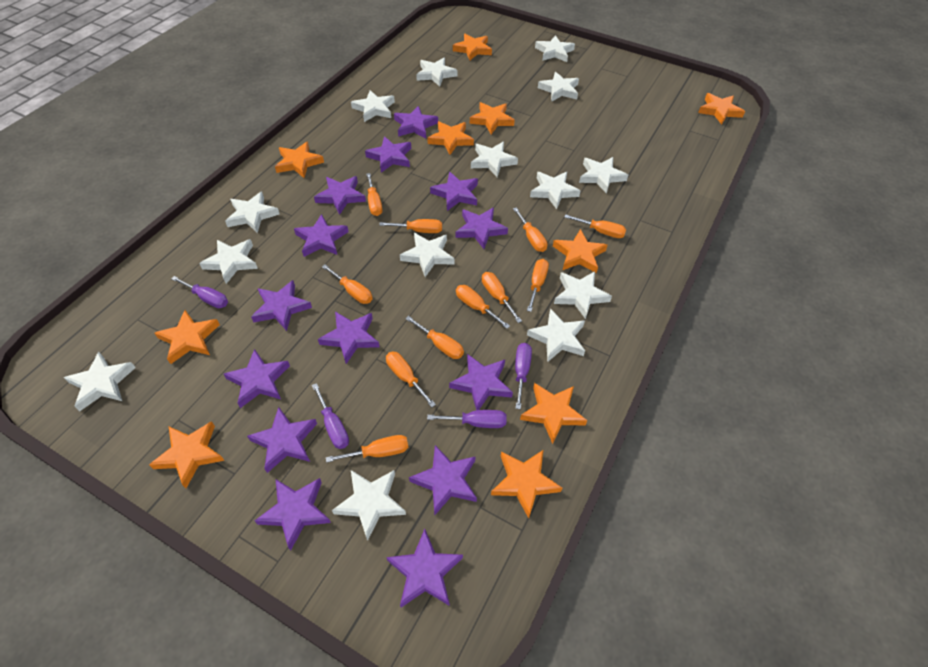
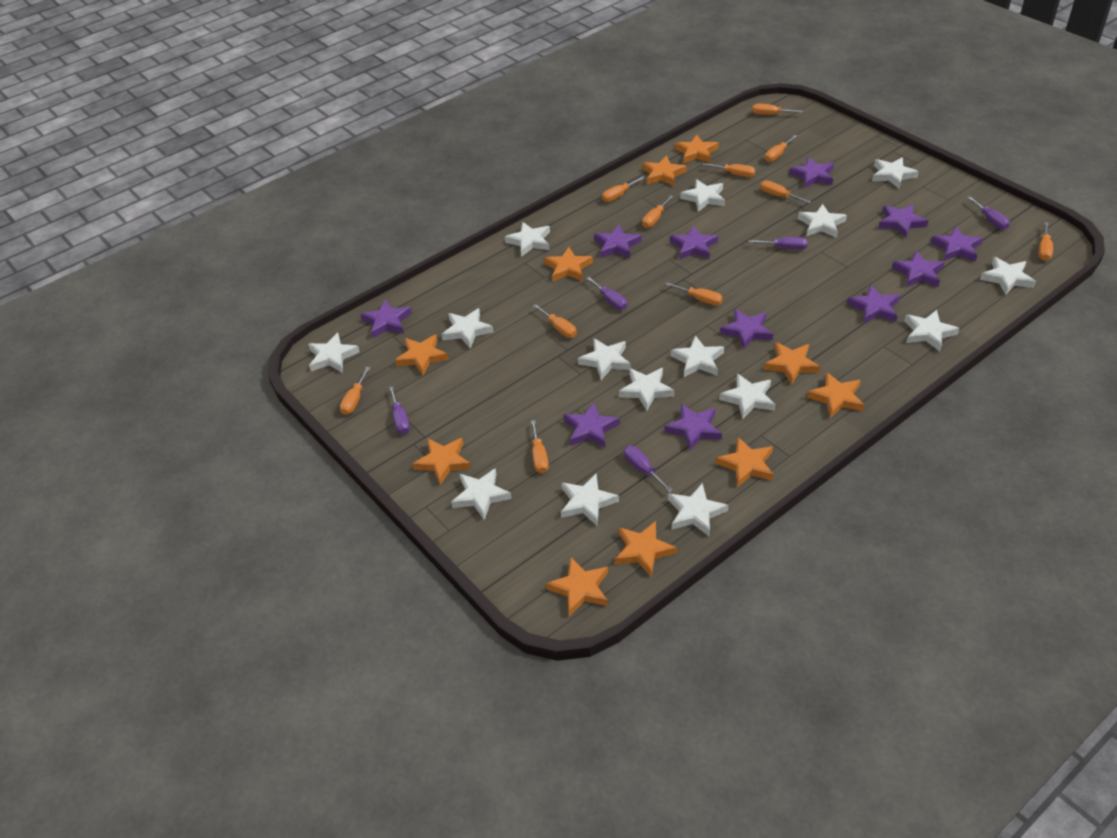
purple screwdriver: 4 -> 5
purple star: 14 -> 11
white star: 14 -> 15

